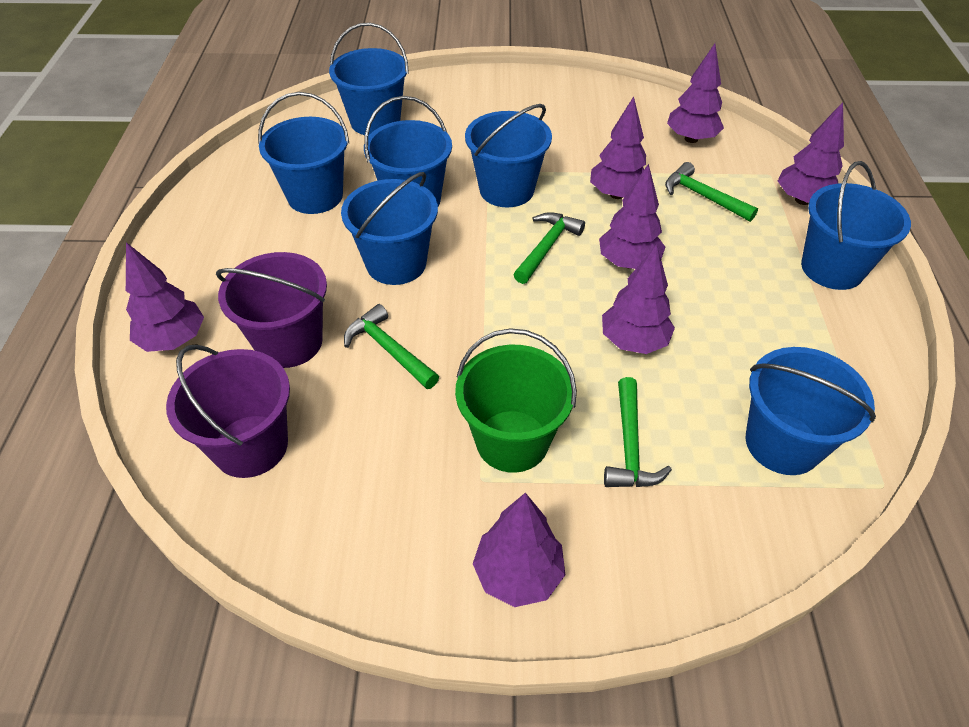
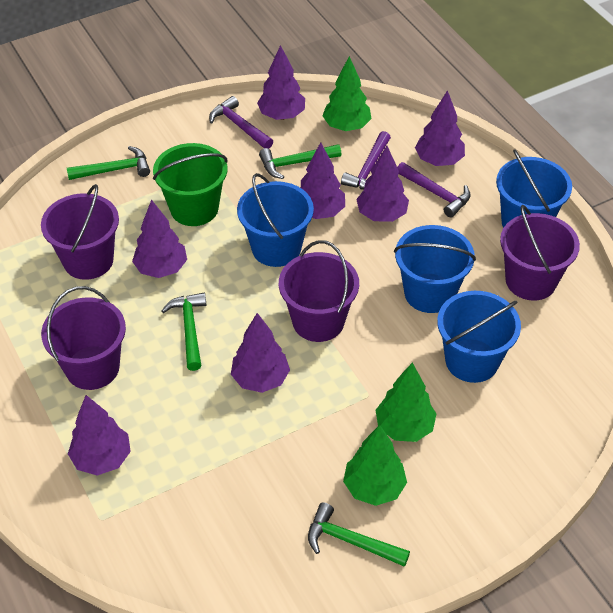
blue bucket: 7 -> 4
green tree: 0 -> 3
purple bucket: 2 -> 4
purple hammer: 0 -> 3

